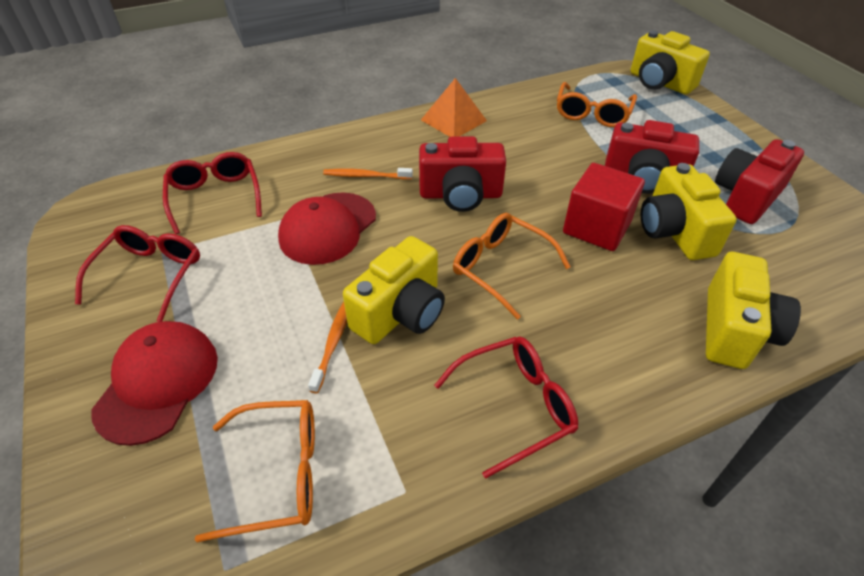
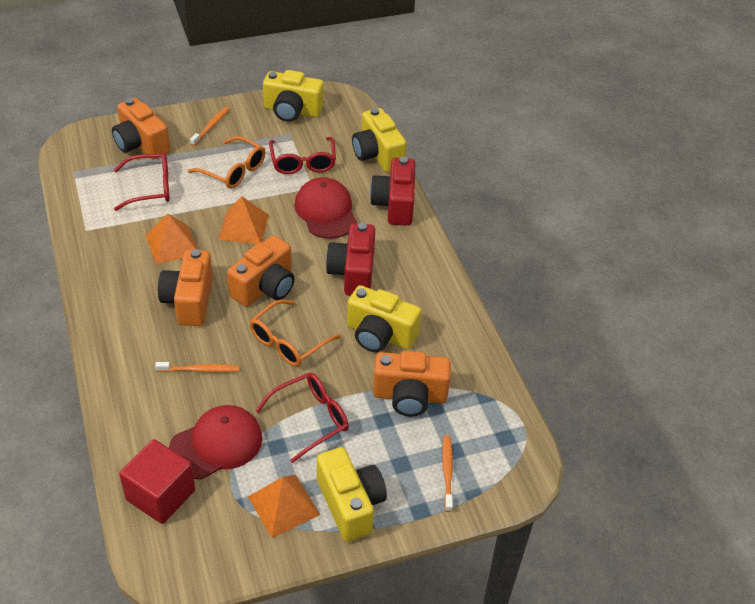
orange camera: 0 -> 4
orange glasses: 3 -> 2
orange pyramid: 1 -> 3
orange toothbrush: 2 -> 3
red camera: 3 -> 2

